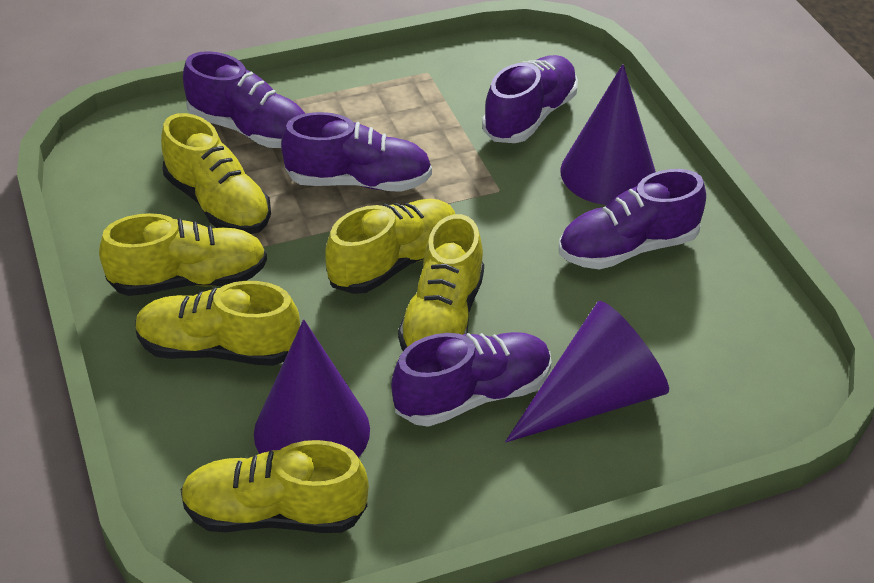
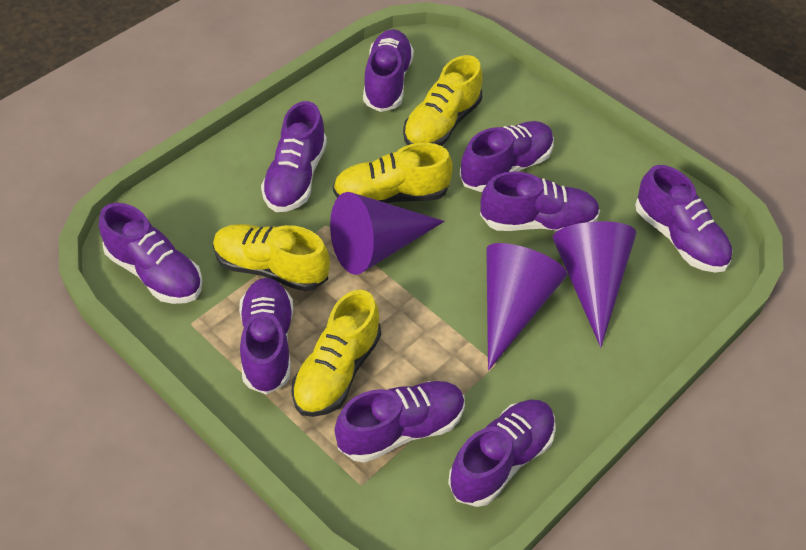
purple shoe: 5 -> 9
yellow shoe: 6 -> 4

